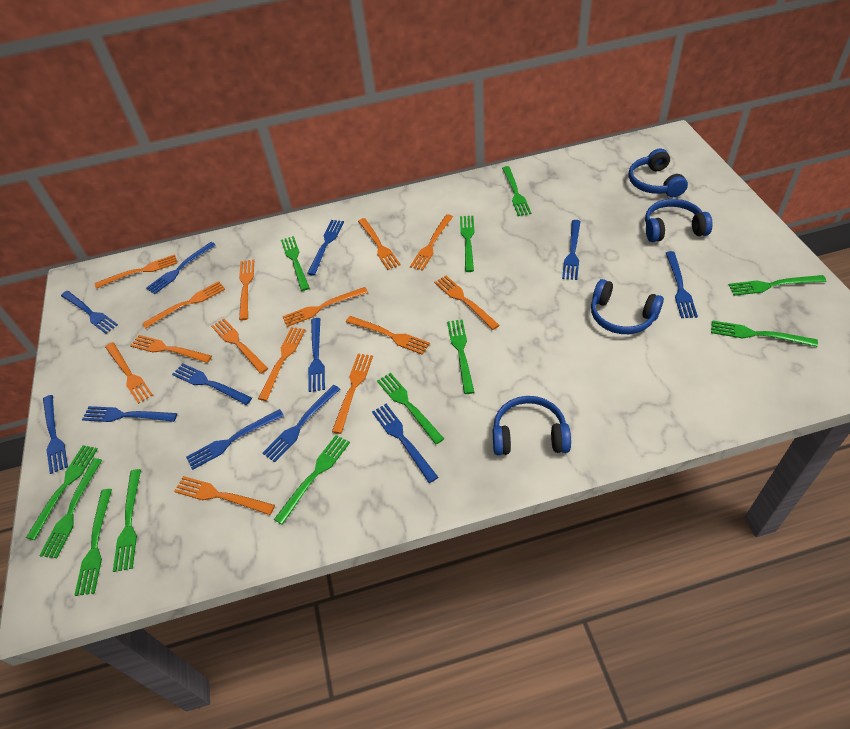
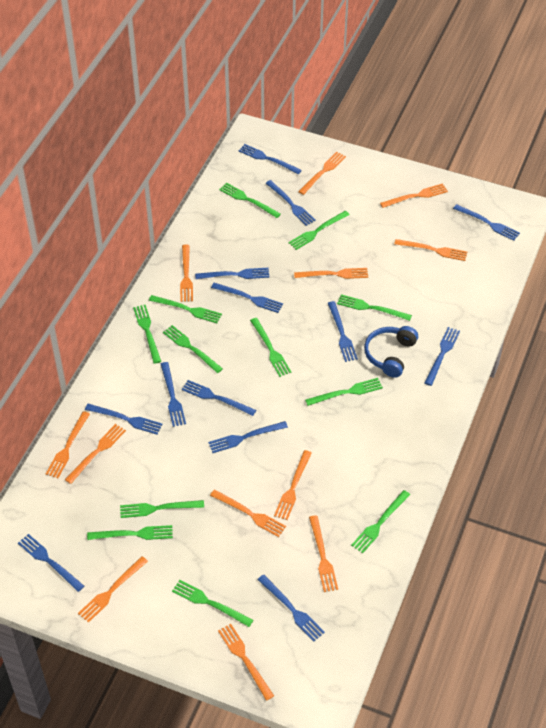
blue fork: 12 -> 13
blue headphones: 4 -> 1
orange fork: 14 -> 12

